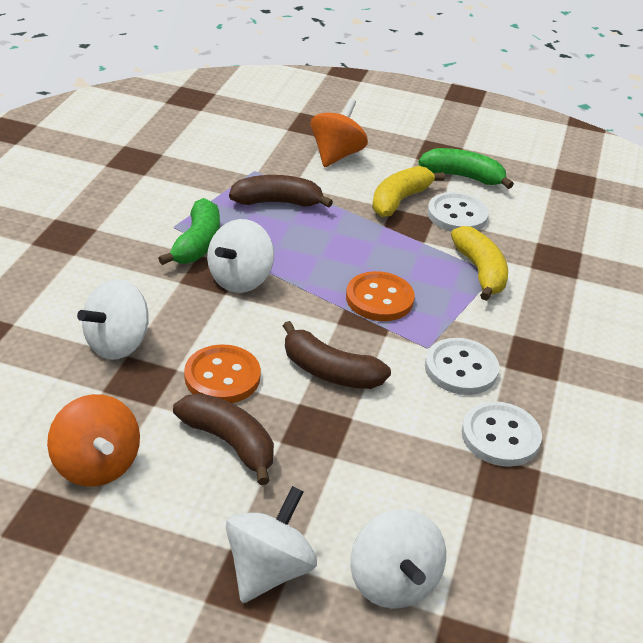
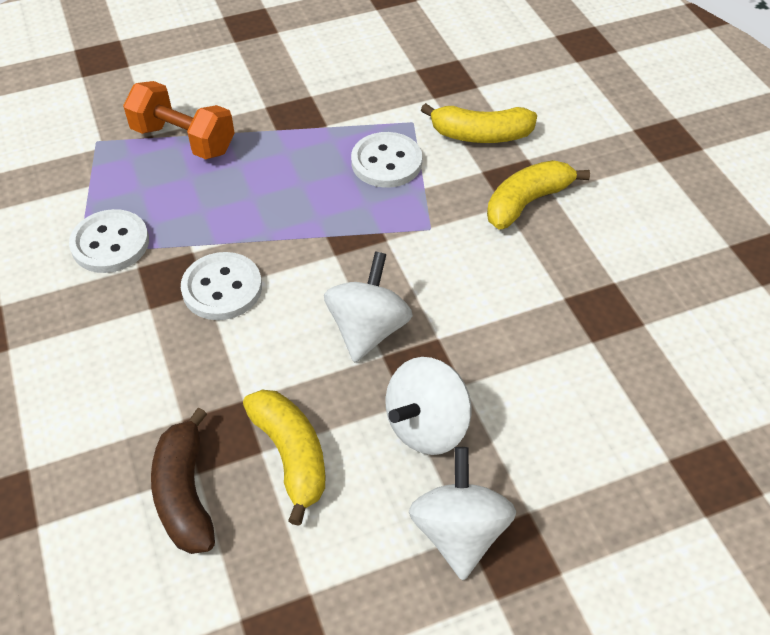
brown banana: 3 -> 1
green banana: 2 -> 0
orange button: 2 -> 0
orange dumbbell: 0 -> 1
orange spinning top: 2 -> 0
white spinning top: 4 -> 3
yellow banana: 2 -> 3

